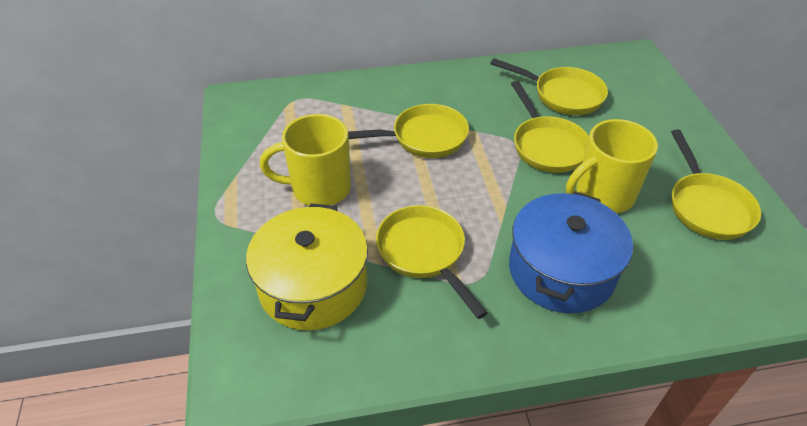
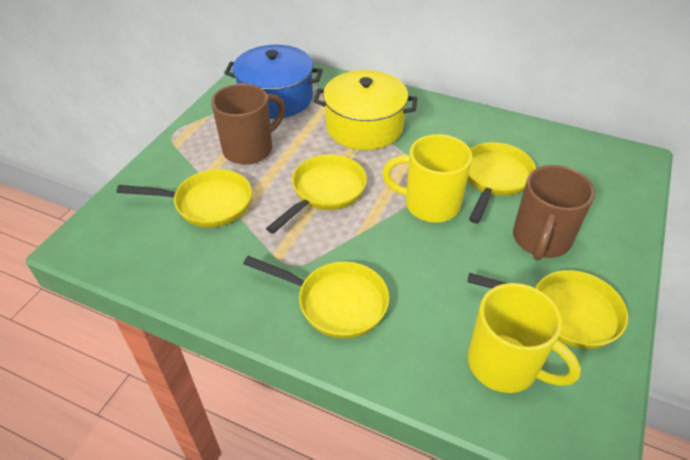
brown mug: 0 -> 2

